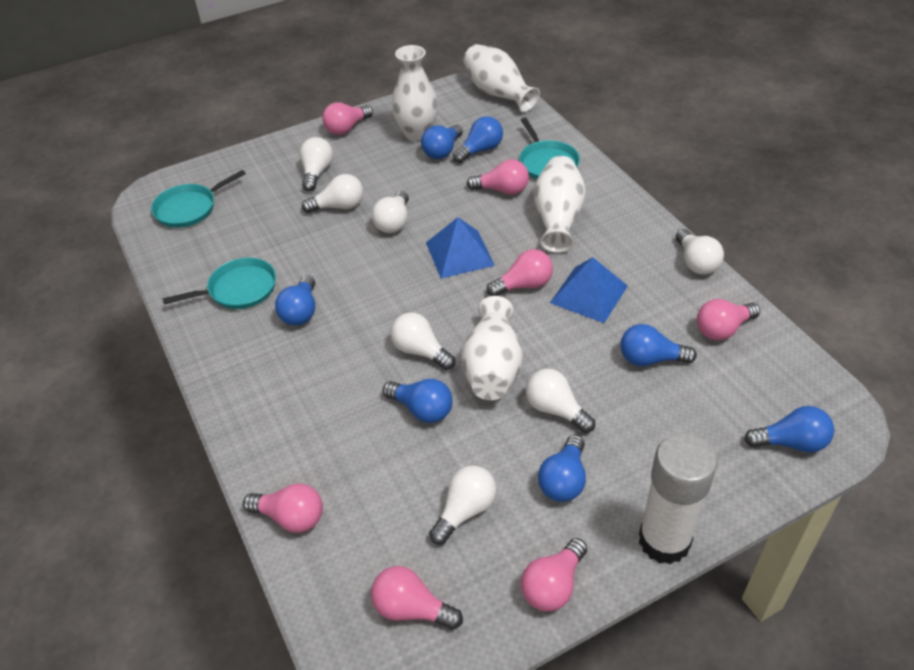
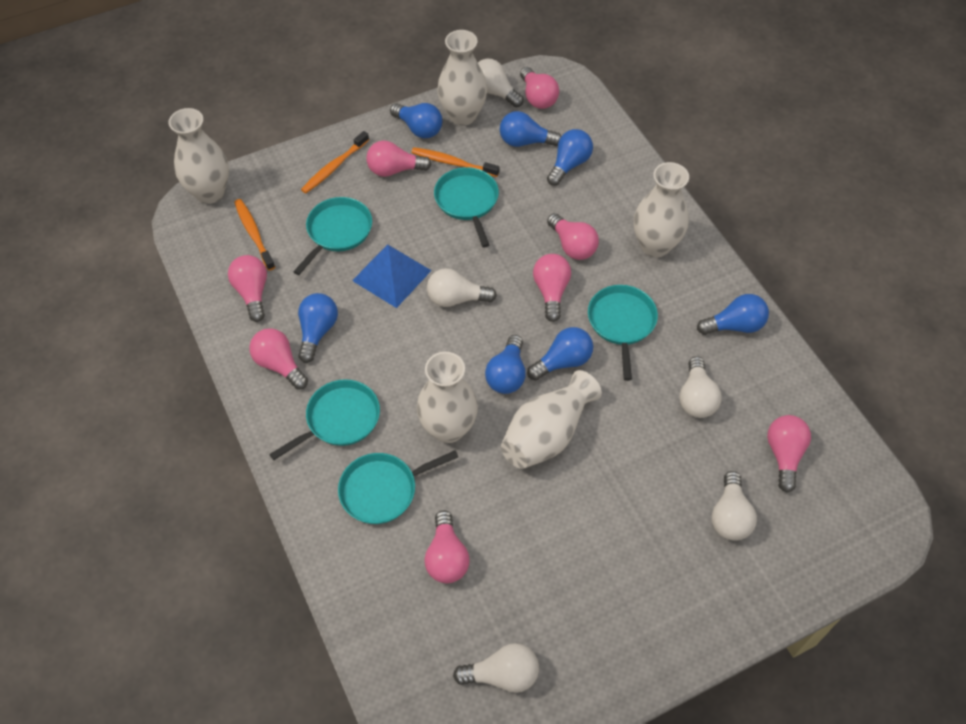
blue pyramid: 2 -> 1
orange toothbrush: 0 -> 3
pink light bulb: 7 -> 8
turquoise pan: 3 -> 5
white glue stick: 1 -> 0
white light bulb: 7 -> 5
white vase: 4 -> 5

